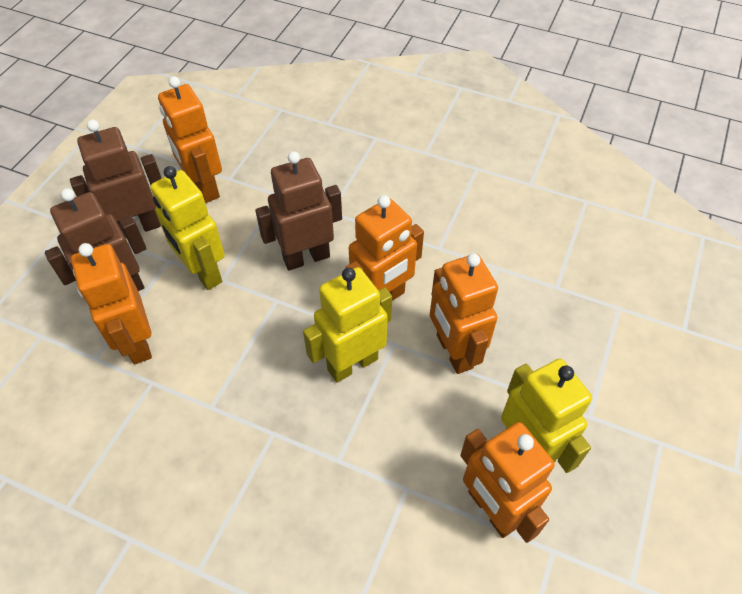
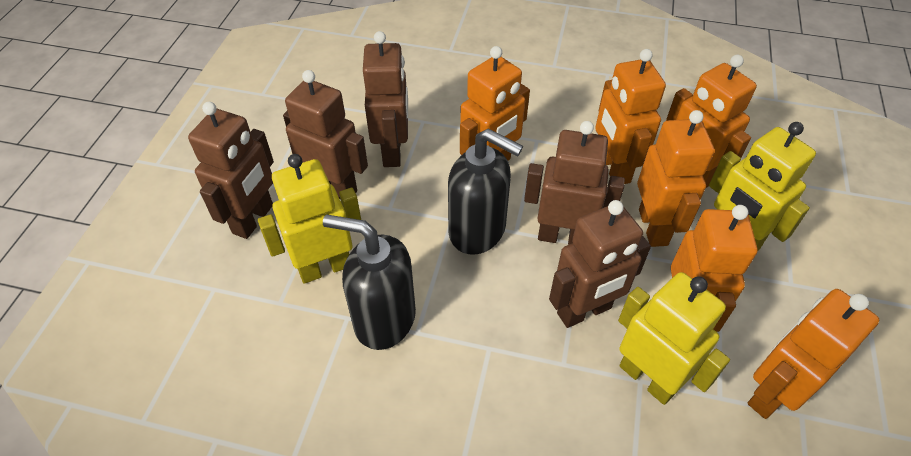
black soap dispenser: 0 -> 2
brown robot: 3 -> 5
orange robot: 5 -> 6

